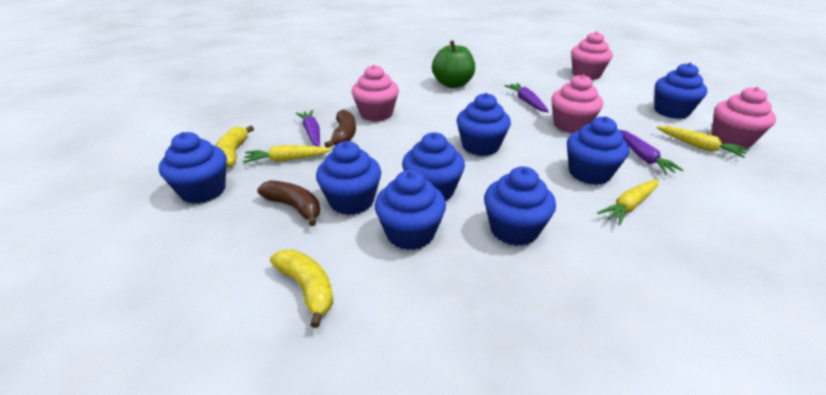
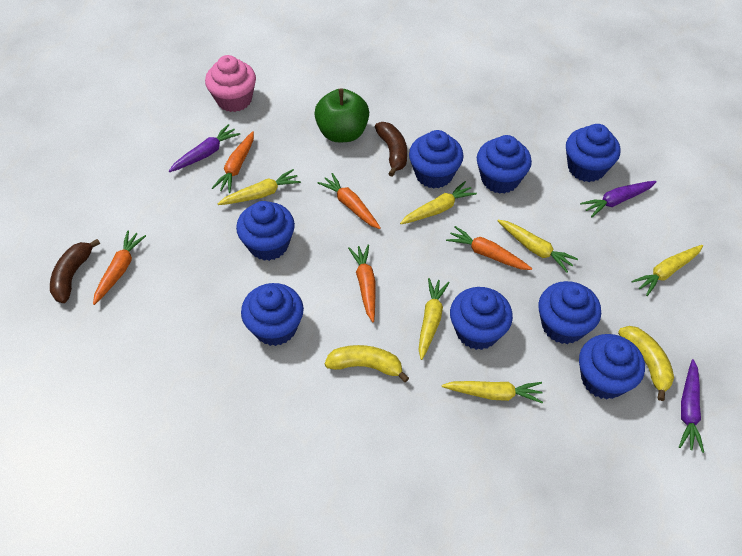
orange carrot: 0 -> 5
pink cupcake: 4 -> 1
yellow carrot: 3 -> 6

